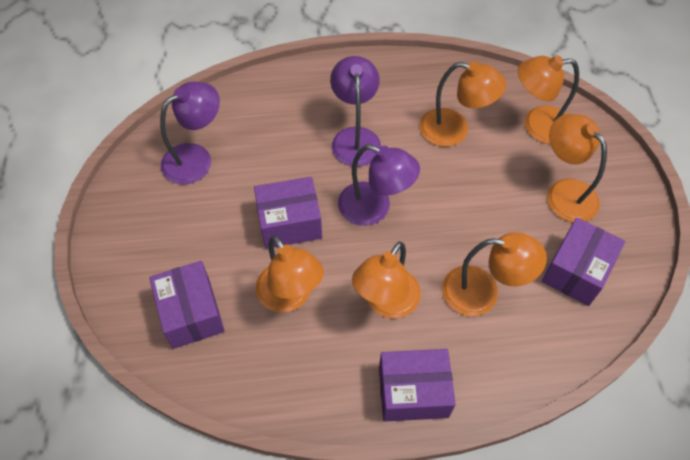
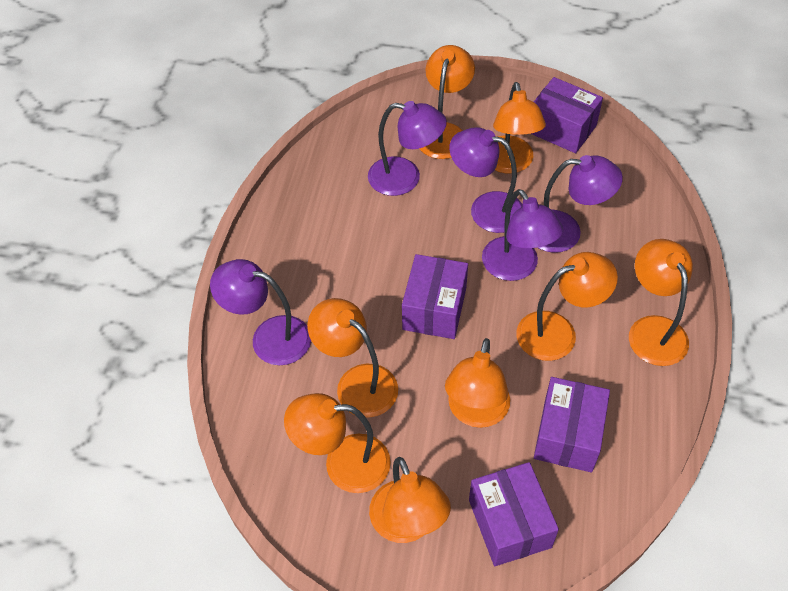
orange lamp: 6 -> 8
purple lamp: 3 -> 5

